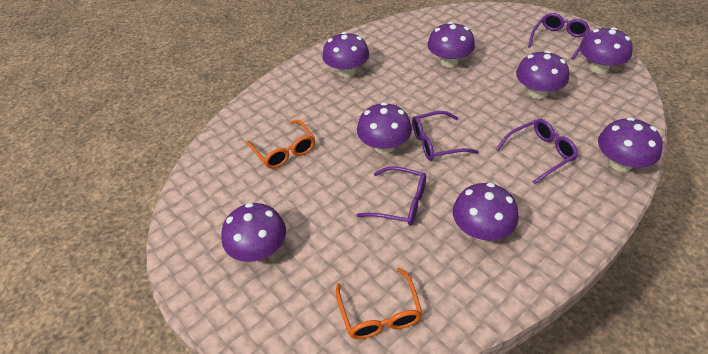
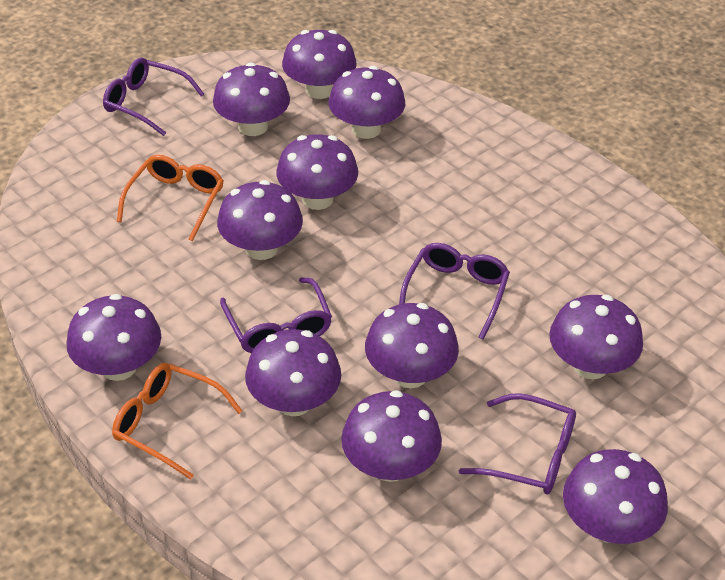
purple mushroom: 8 -> 11

